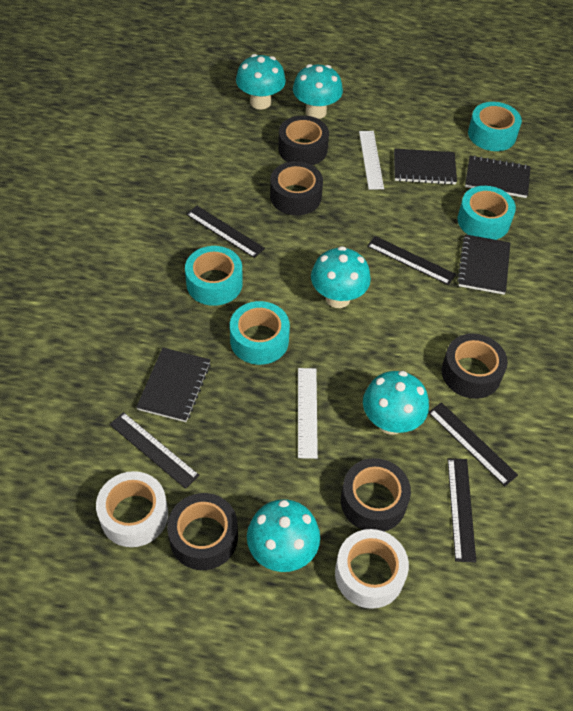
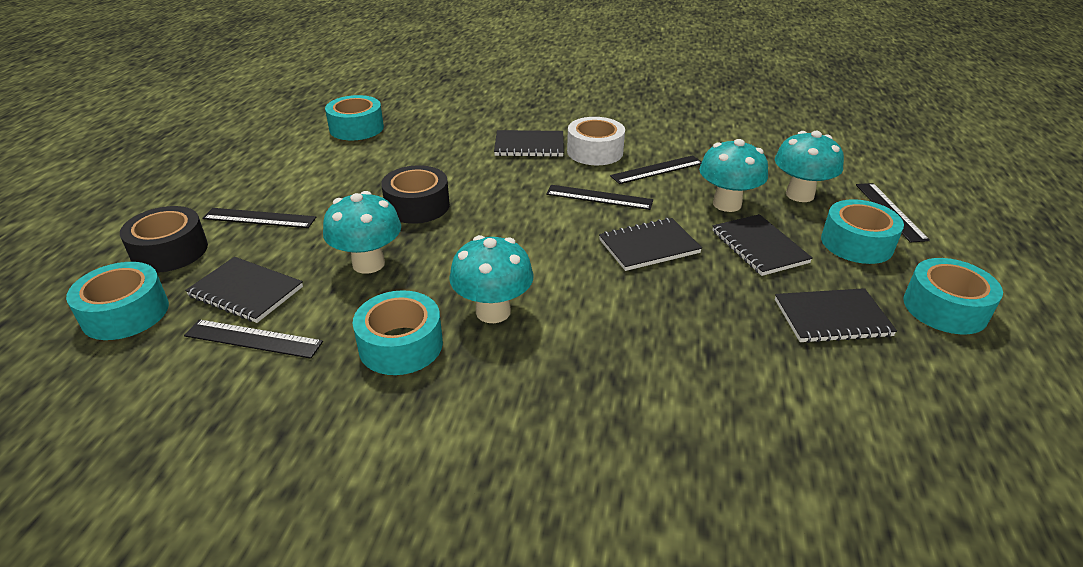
black notebook: 4 -> 5
black tape: 5 -> 2
turquoise mushroom: 5 -> 4
turquoise tape: 4 -> 5
white ruler: 2 -> 0
white tape: 2 -> 1

